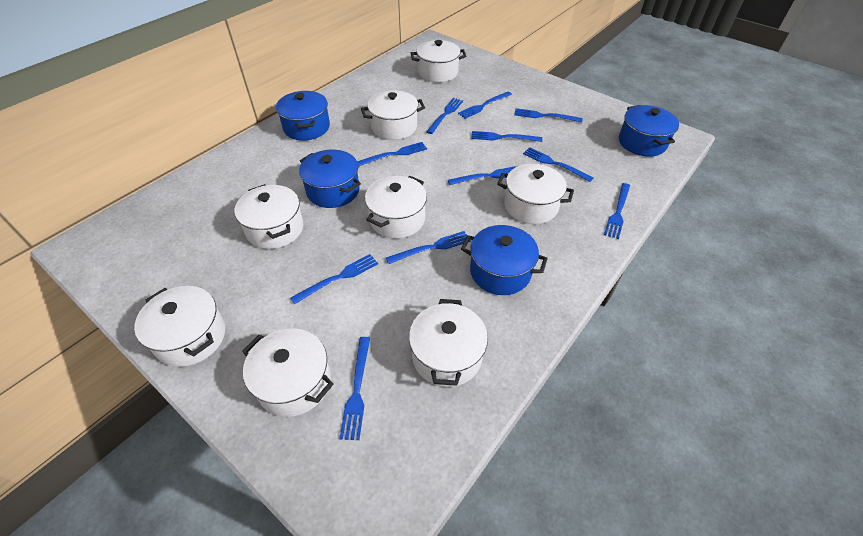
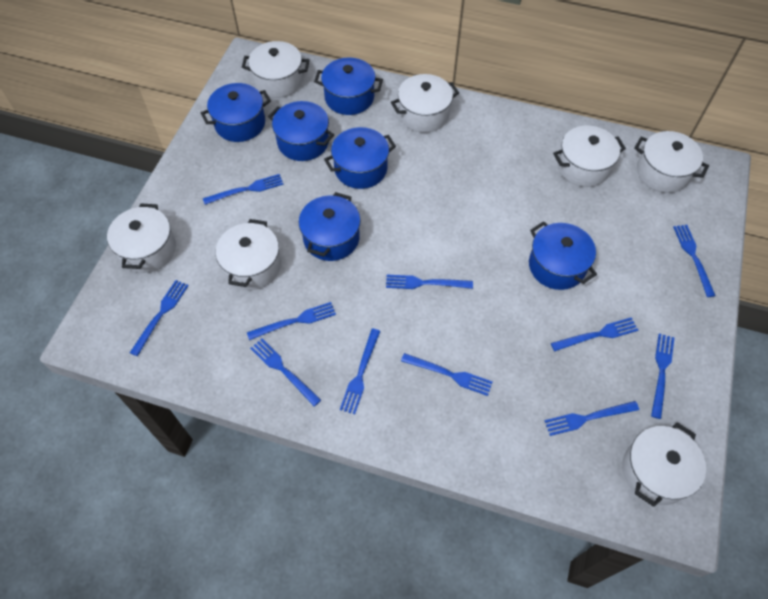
blue pot: 4 -> 6
white pot: 8 -> 7

